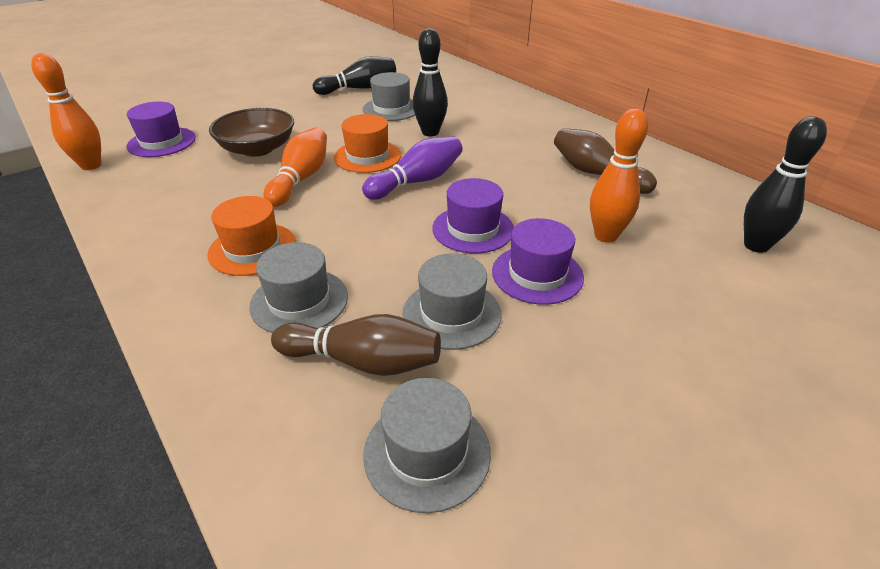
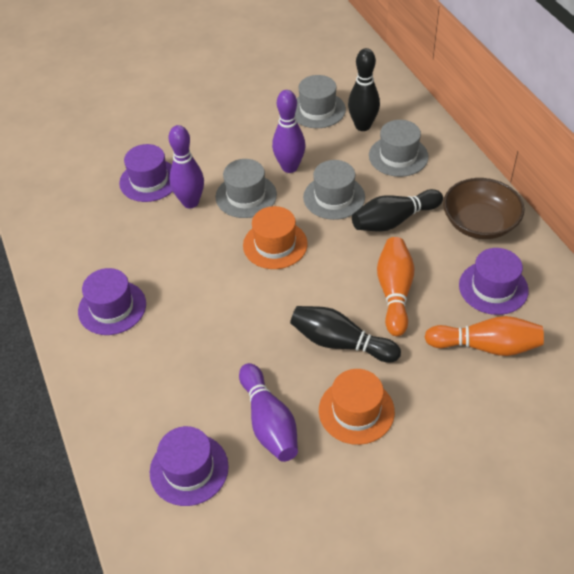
brown bowling pin: 2 -> 0
orange bowling pin: 3 -> 2
purple bowling pin: 1 -> 3
purple hat: 3 -> 4

